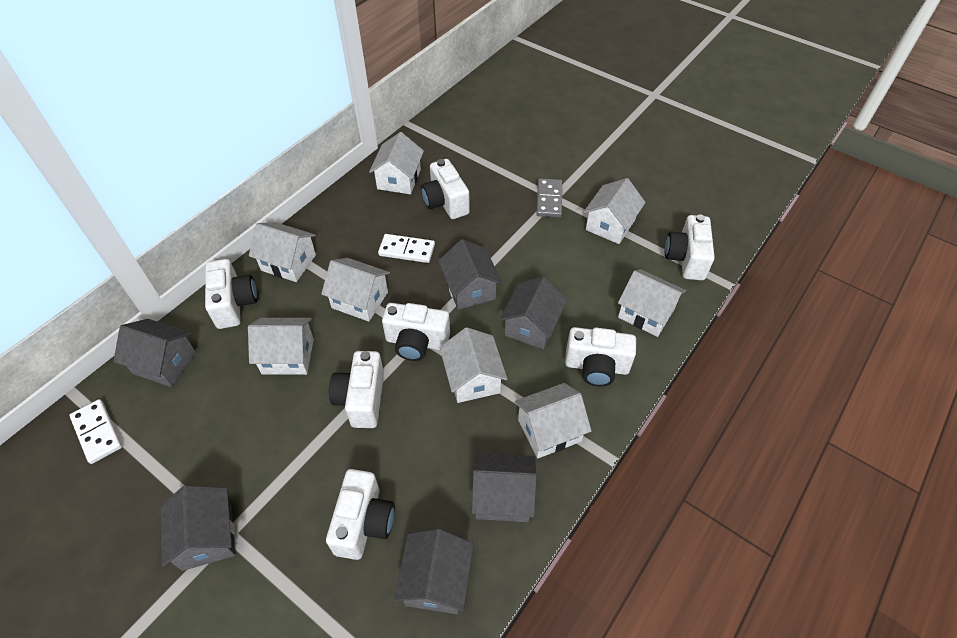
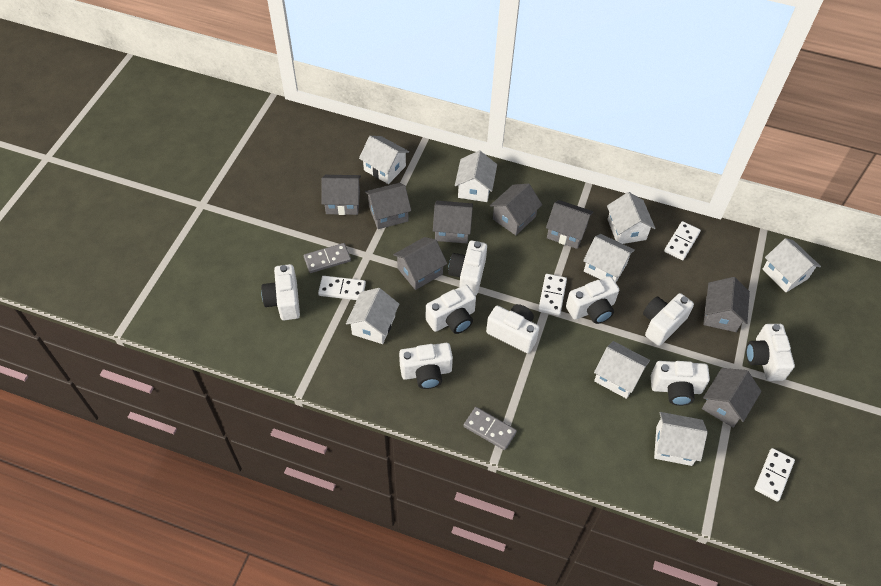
grey domino: 1 -> 2
grey house: 6 -> 8
white camera: 7 -> 9
white domino: 2 -> 4

